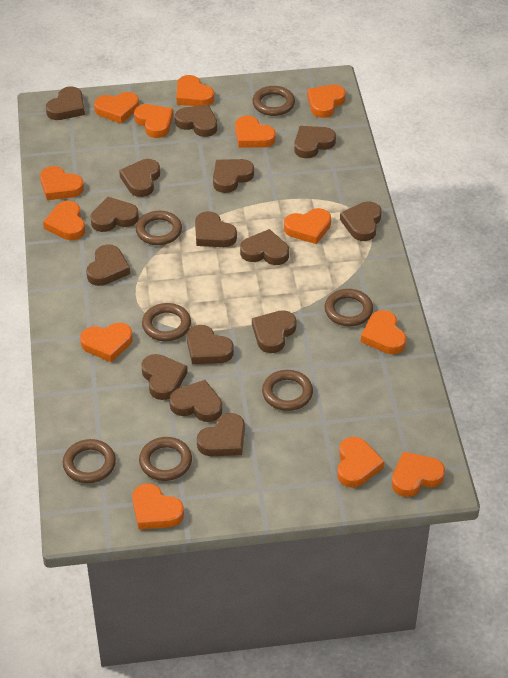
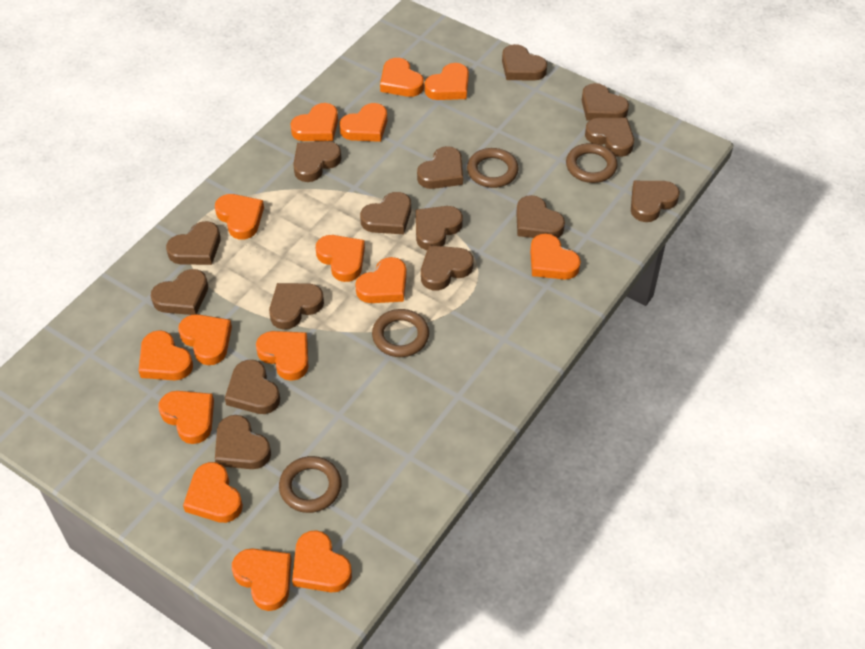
brown ring: 7 -> 4
orange heart: 13 -> 15

